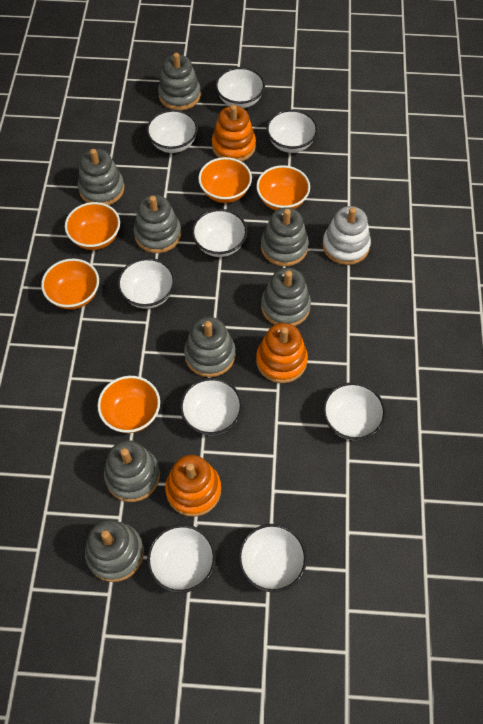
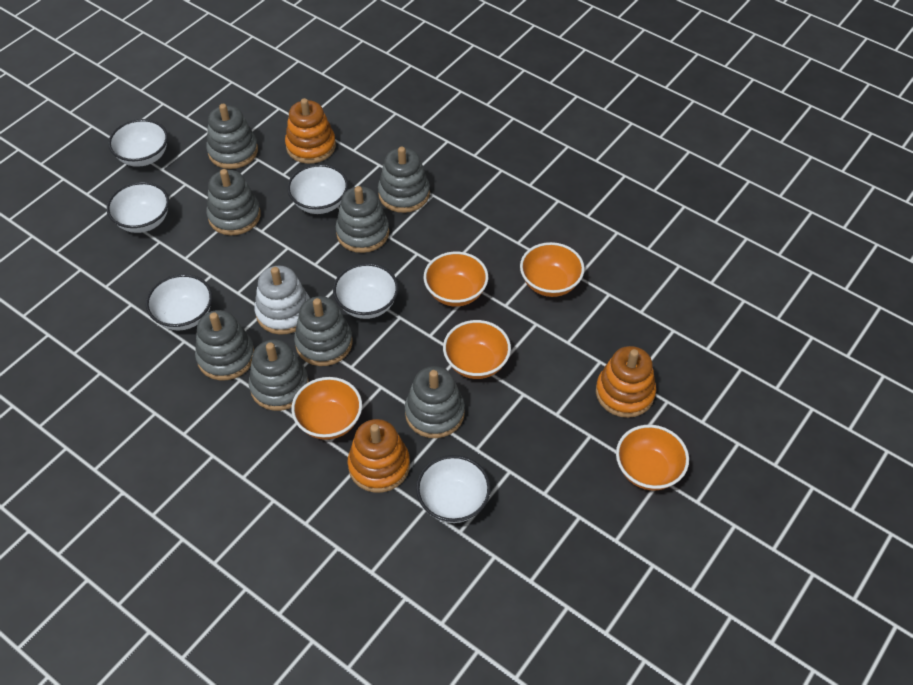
white bowl: 9 -> 6

